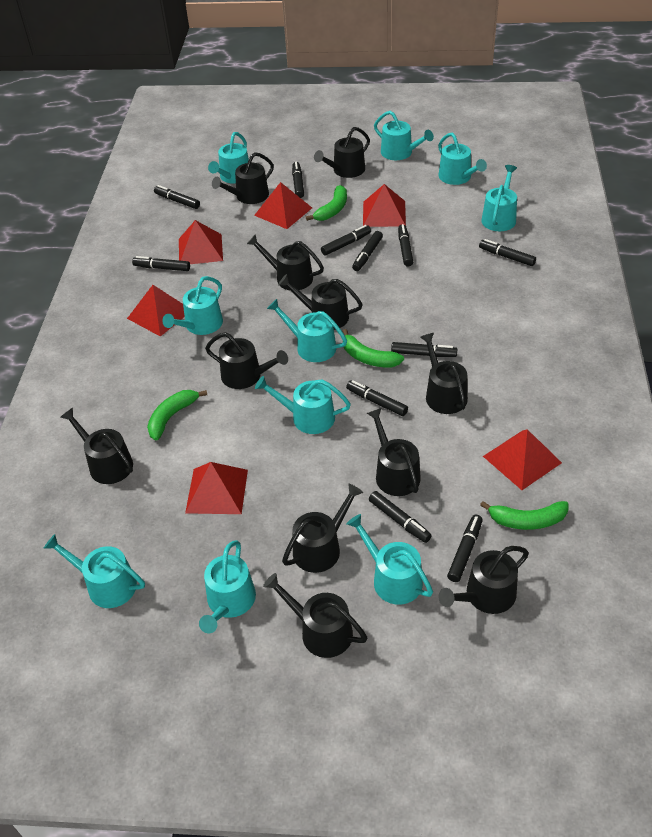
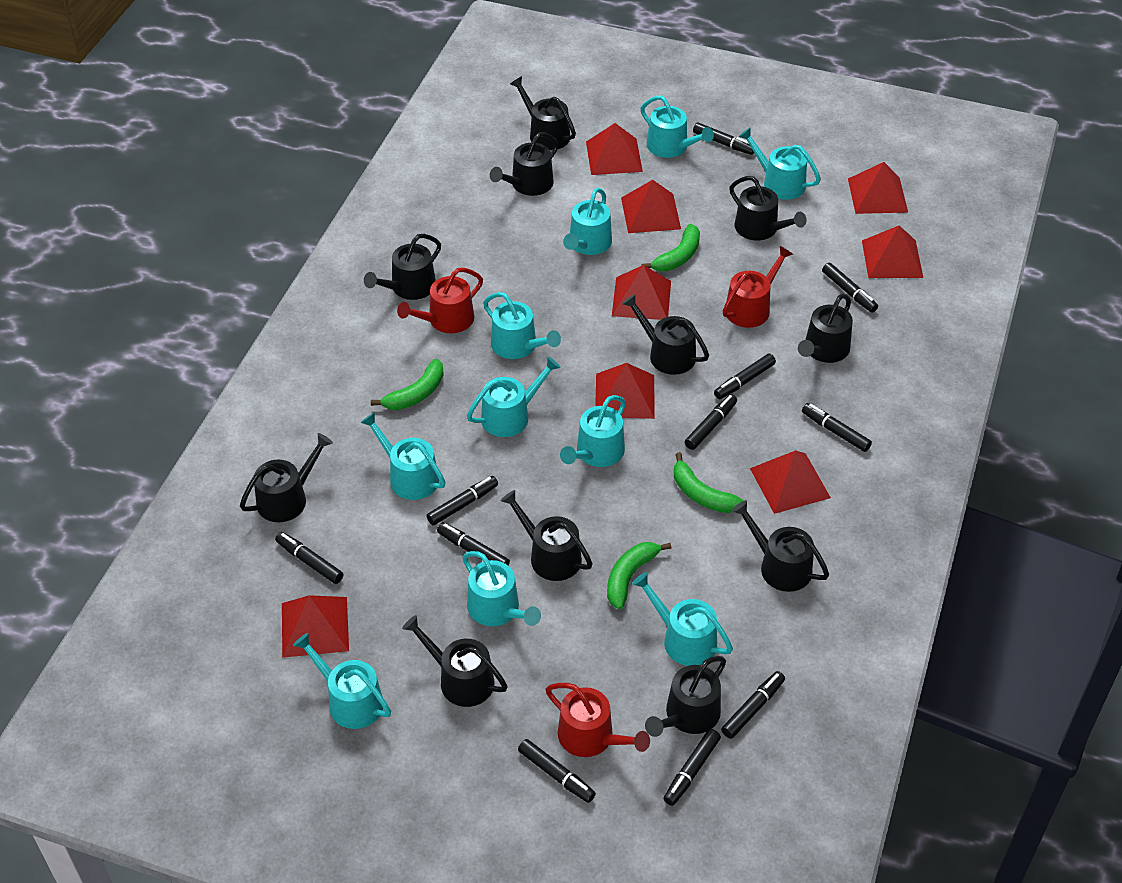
red pyramid: 6 -> 8
red watering can: 0 -> 3

